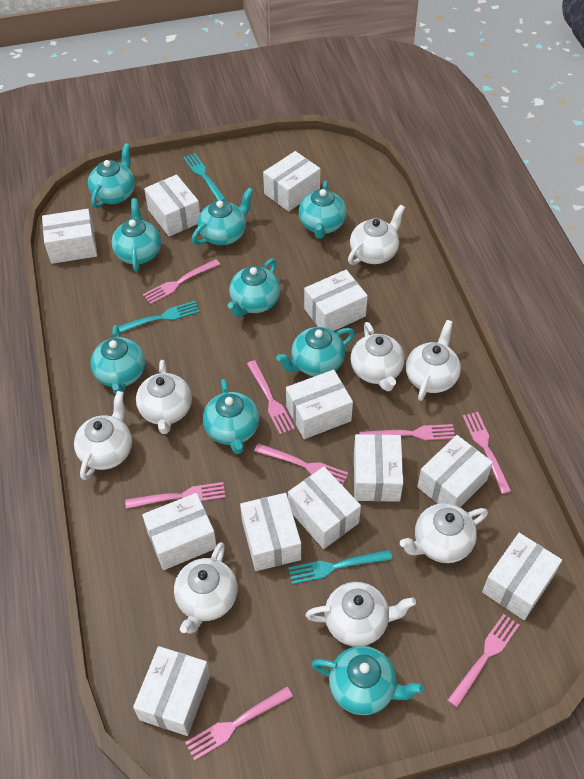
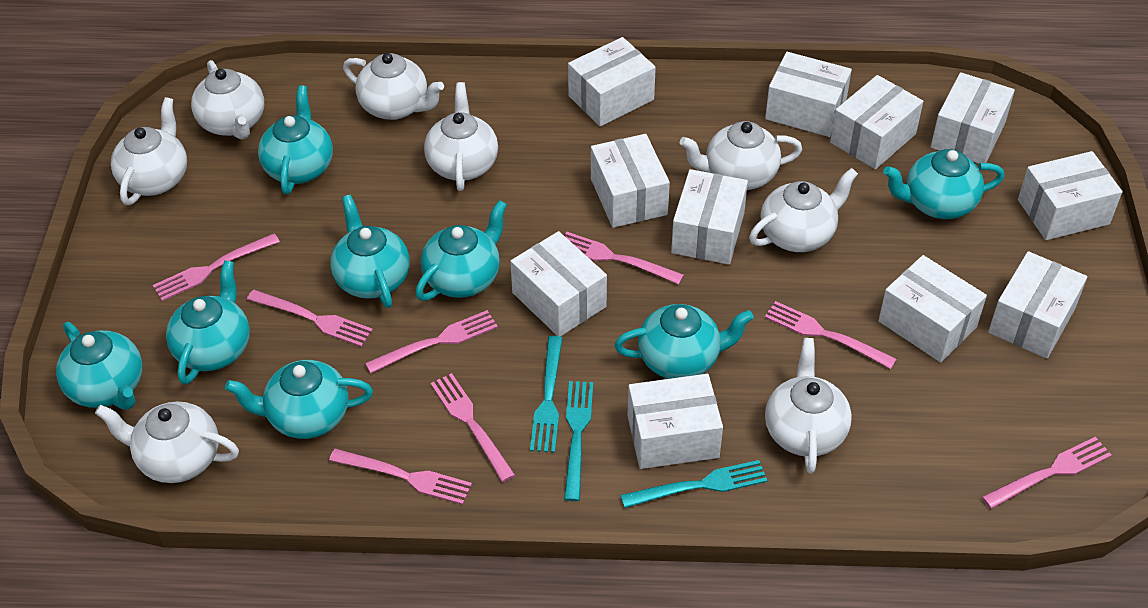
turquoise teapot: 9 -> 8
white box: 12 -> 11

